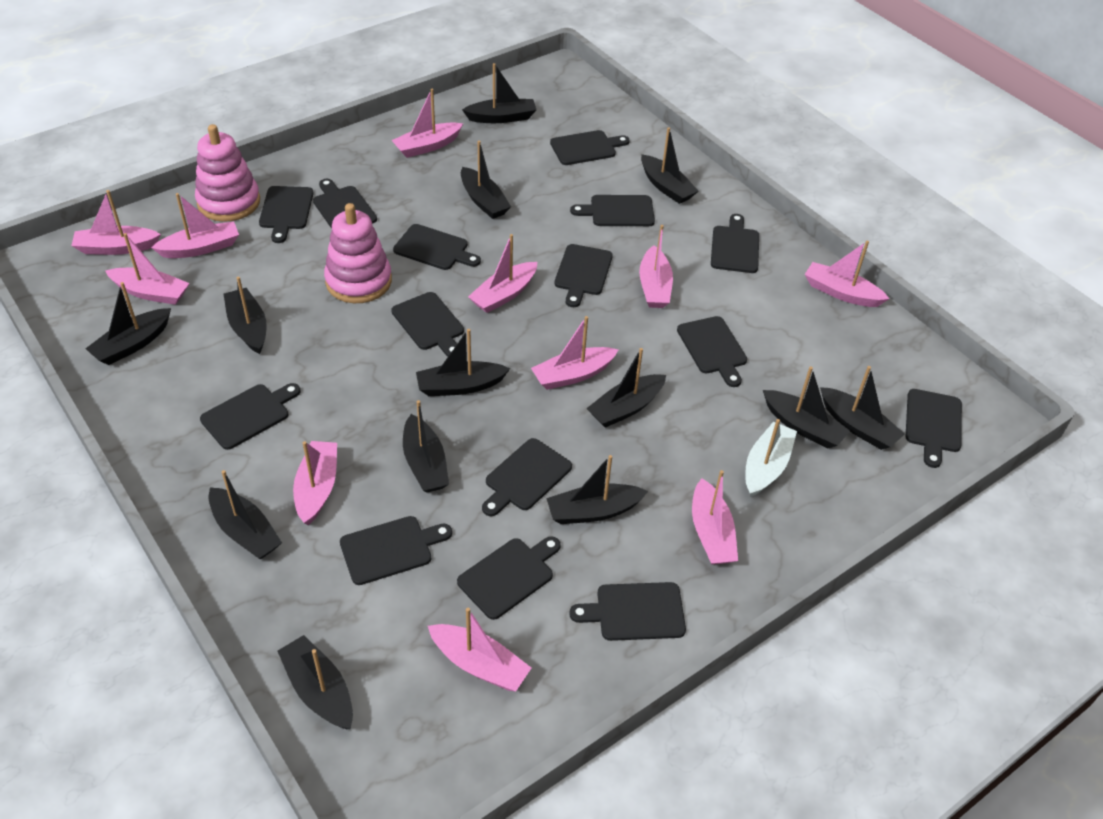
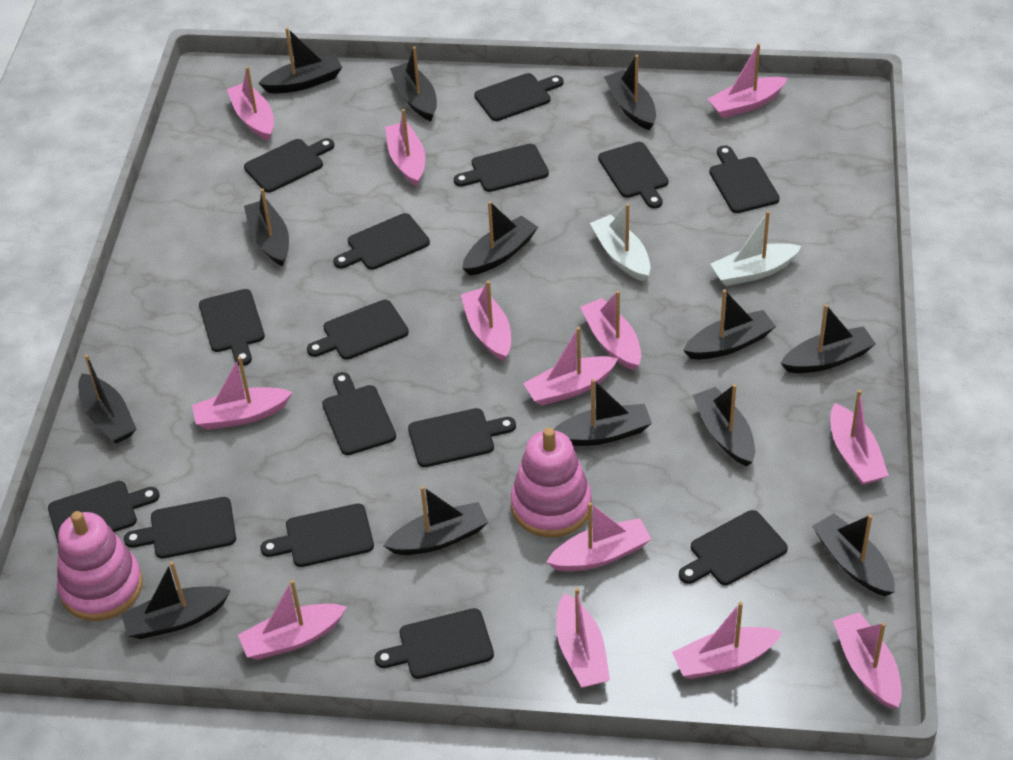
pink boat: 11 -> 13
white boat: 1 -> 2

